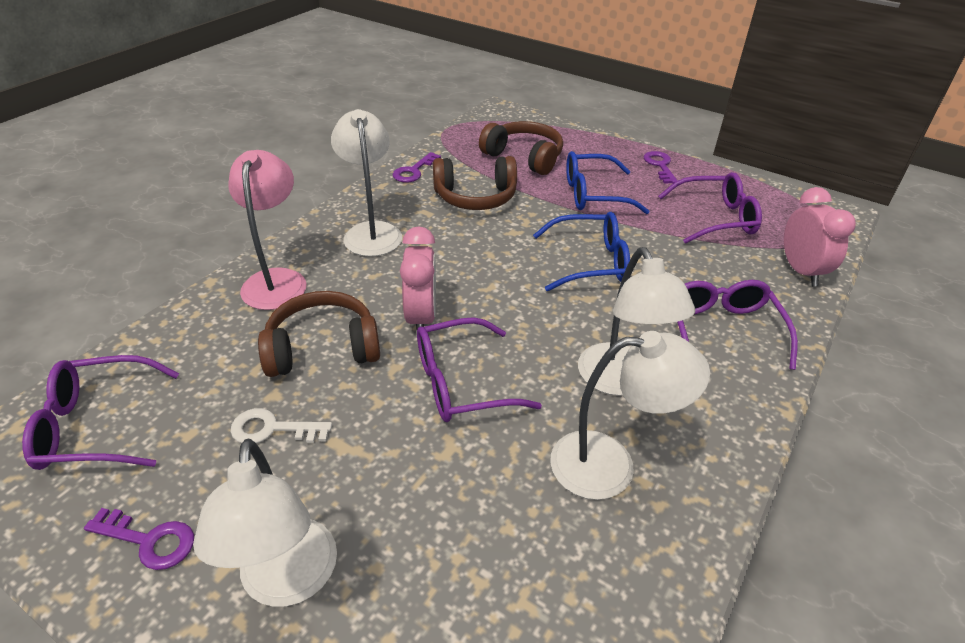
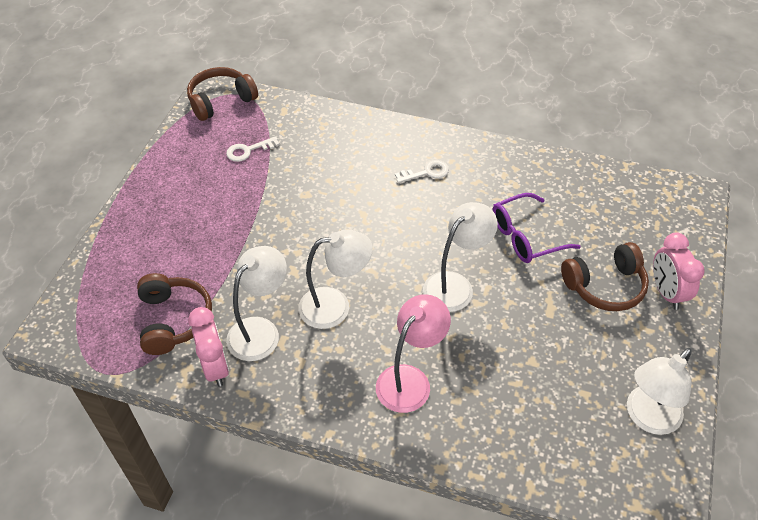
blue glasses: 2 -> 0
purple glasses: 4 -> 1
purple key: 3 -> 0
white key: 1 -> 2

